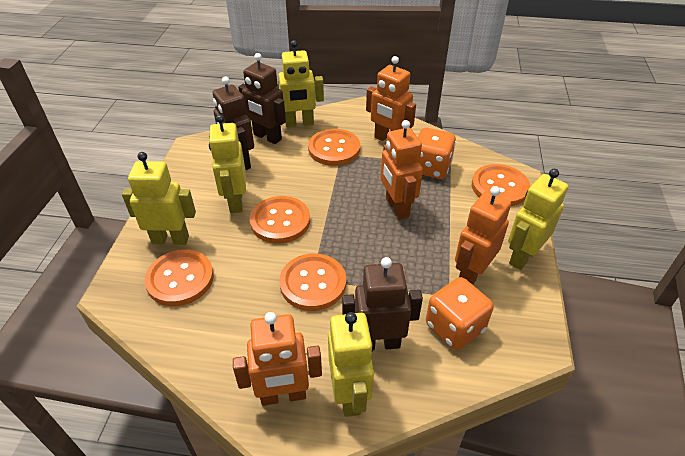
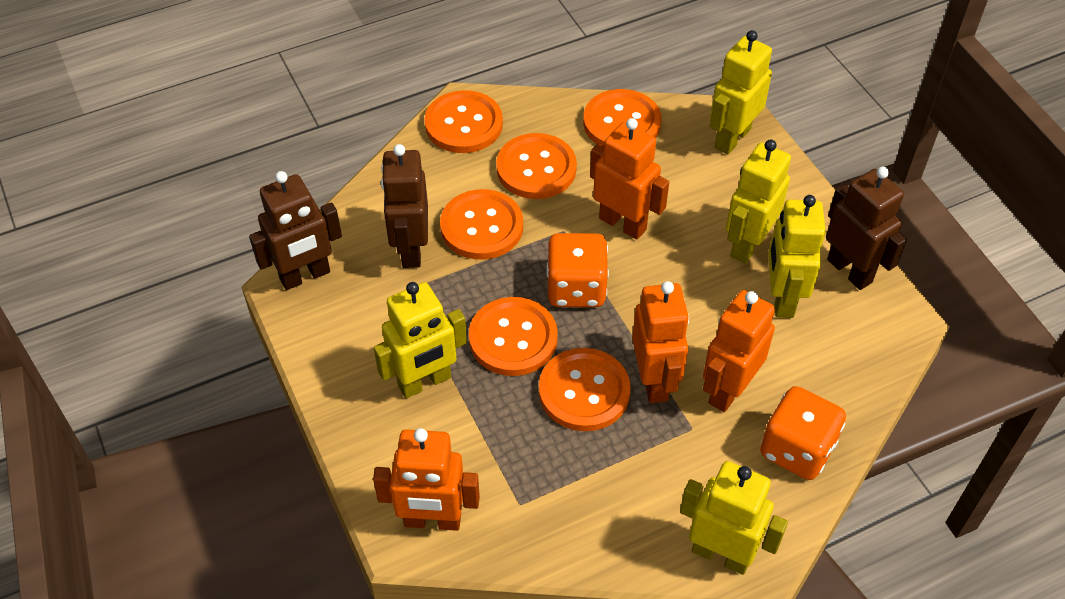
orange button: 5 -> 6

